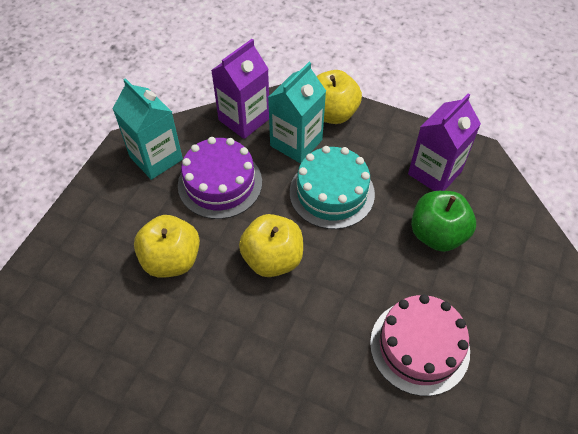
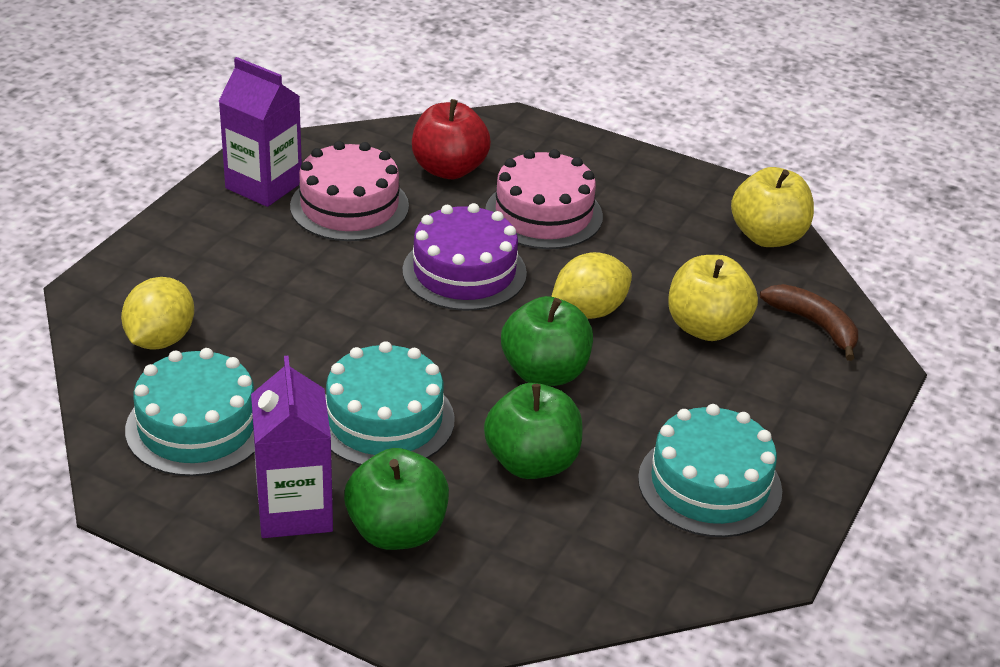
brown banana: 0 -> 1
green apple: 1 -> 3
pink cake: 1 -> 2
red apple: 0 -> 1
turquoise cake: 1 -> 3
turquoise carton: 2 -> 0
yellow apple: 3 -> 2
yellow lemon: 0 -> 2

